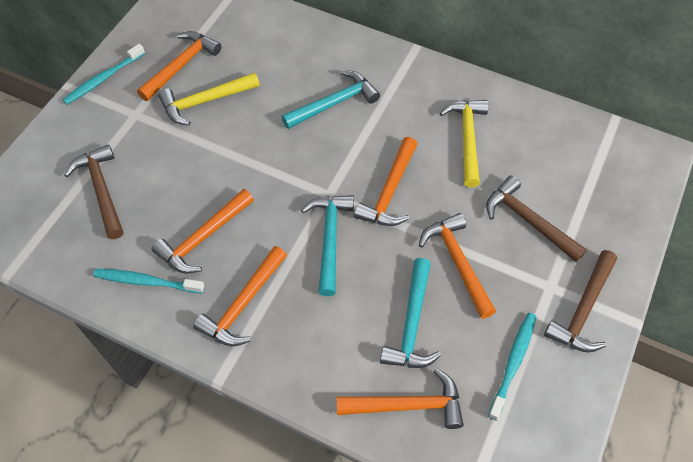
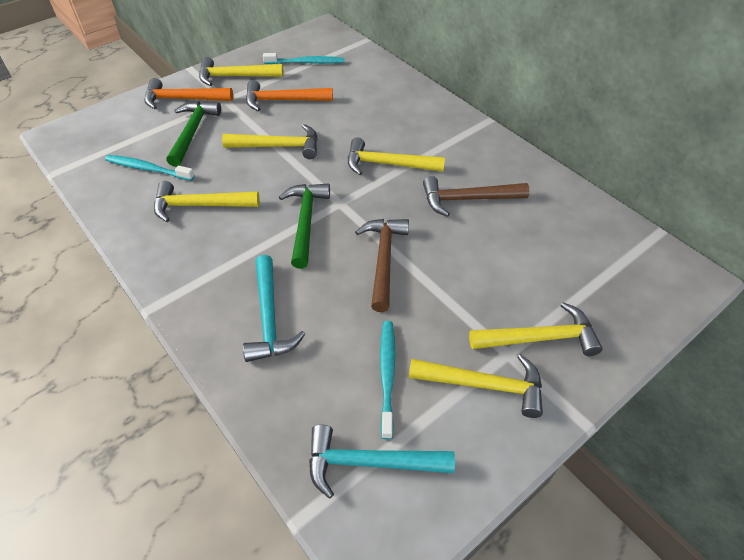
brown hammer: 3 -> 2
green hammer: 0 -> 2
orange hammer: 6 -> 2
turquoise hammer: 3 -> 2
yellow hammer: 2 -> 6

